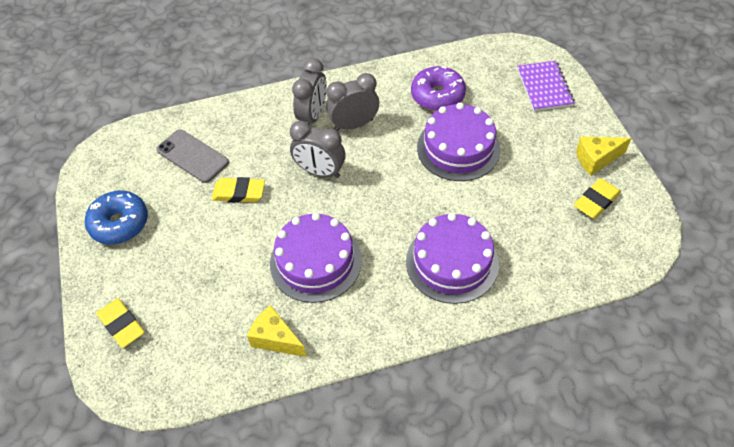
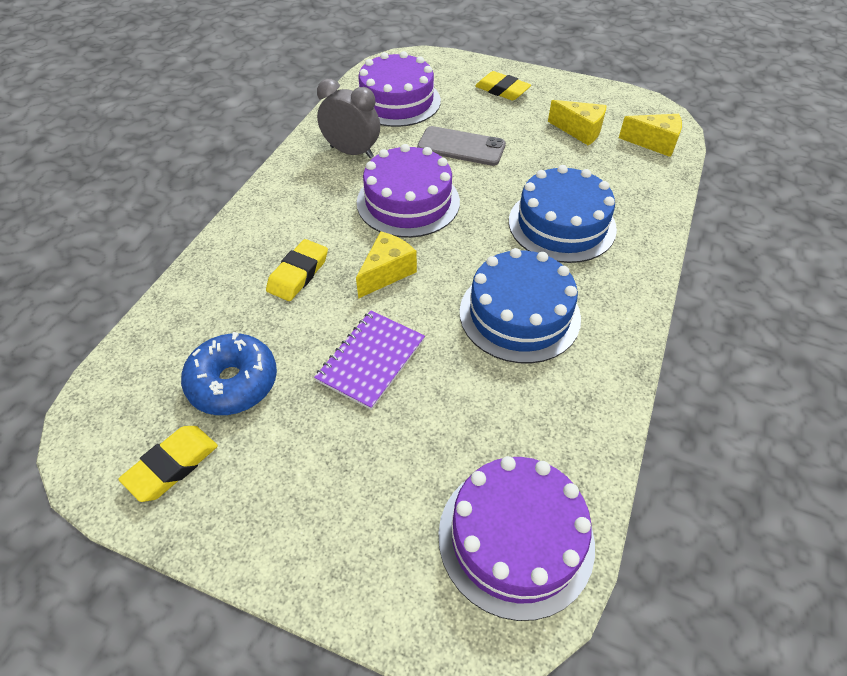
blue cake: 0 -> 2
grey clock: 3 -> 1
purple donut: 1 -> 0
yellow cheese: 2 -> 3

